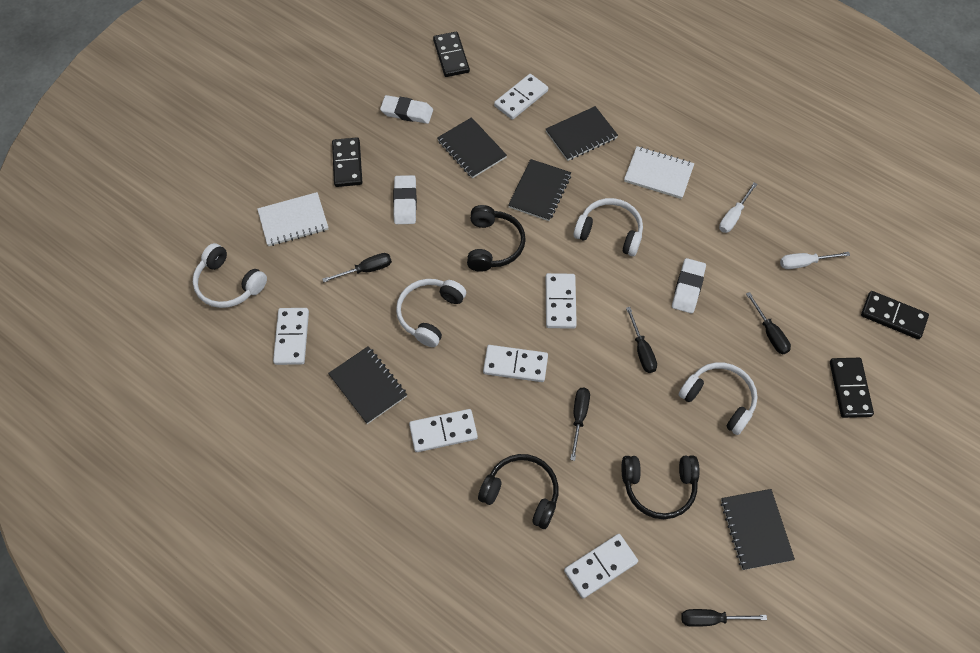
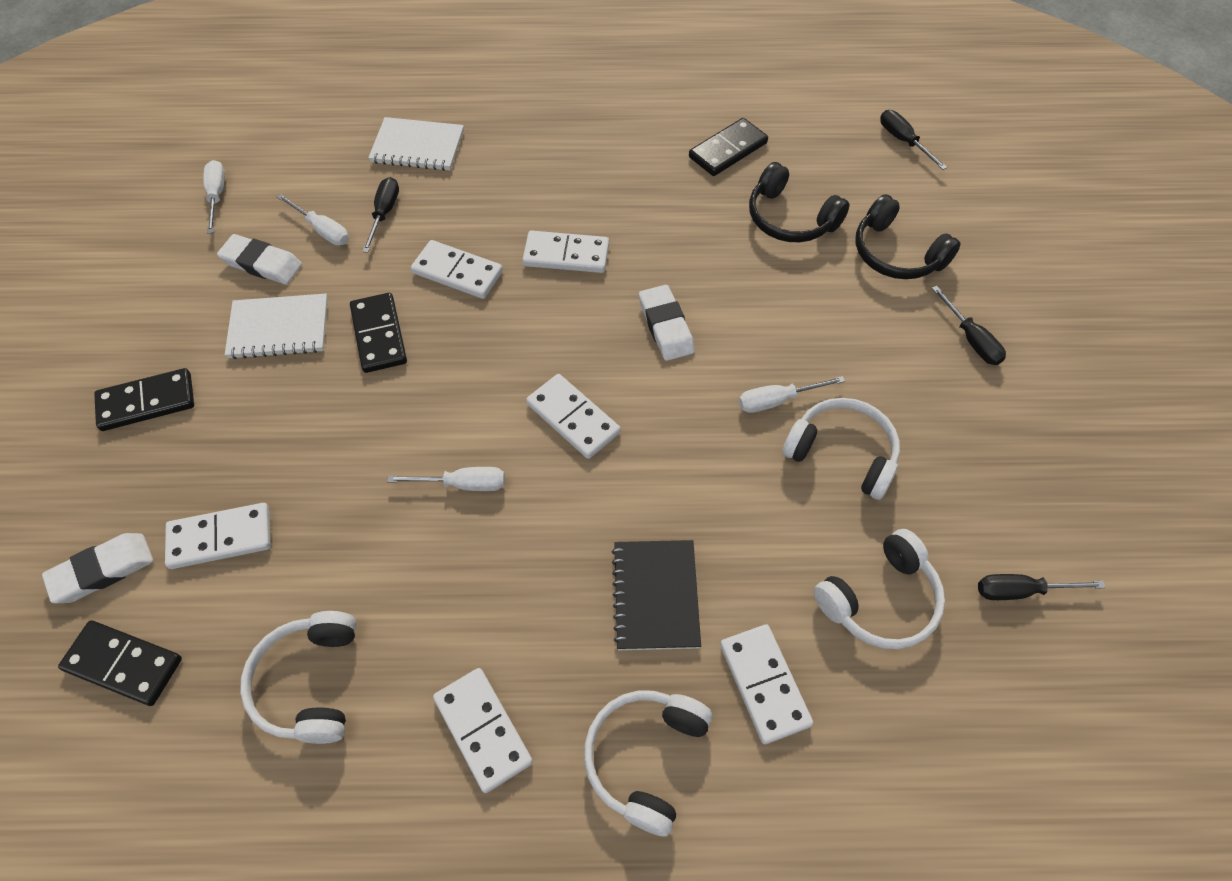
black headphones: 3 -> 2
black notebook: 5 -> 1
black screwdriver: 5 -> 4
white screwdriver: 2 -> 4

